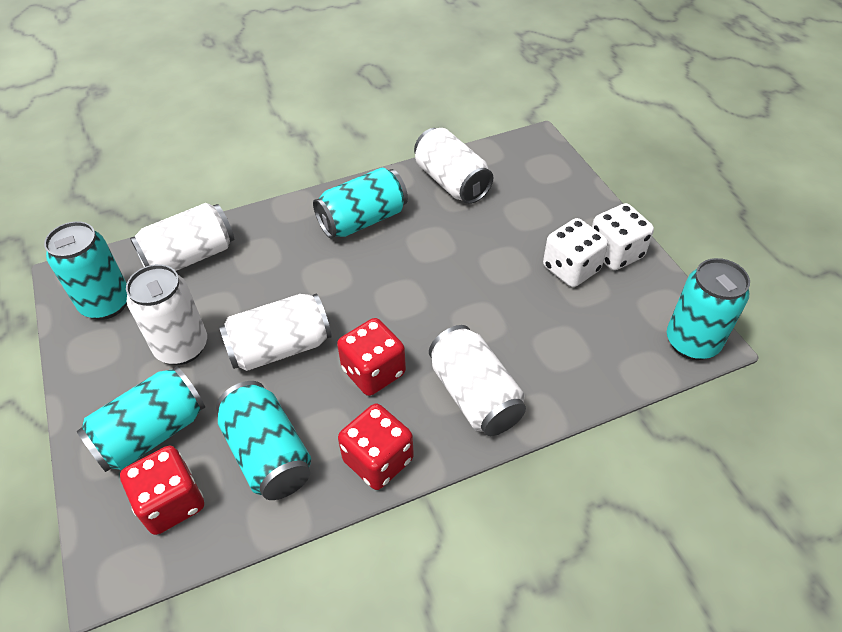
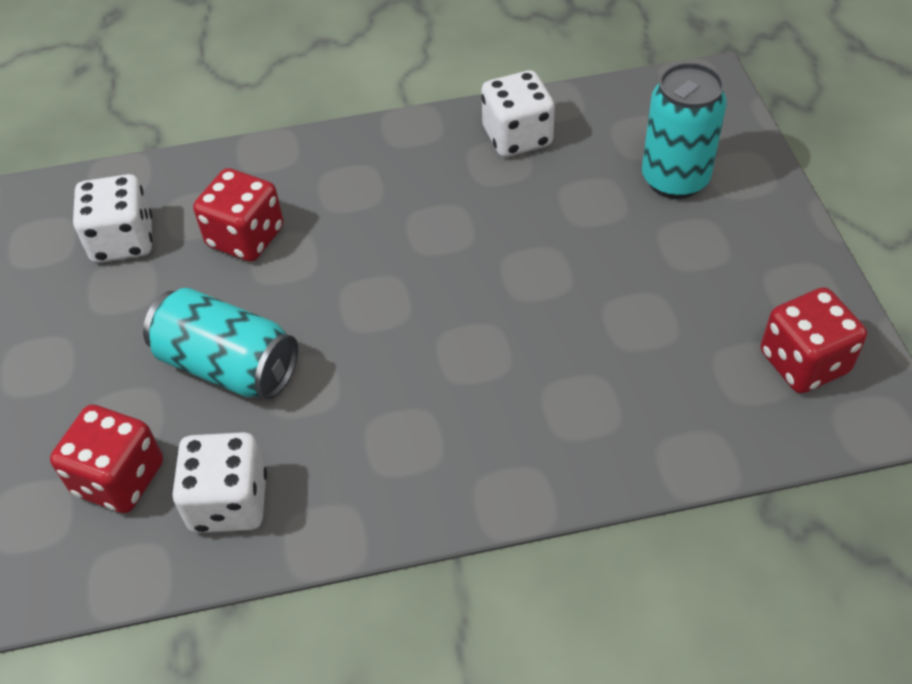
turquoise can: 5 -> 2
white can: 5 -> 0
white dice: 2 -> 3

